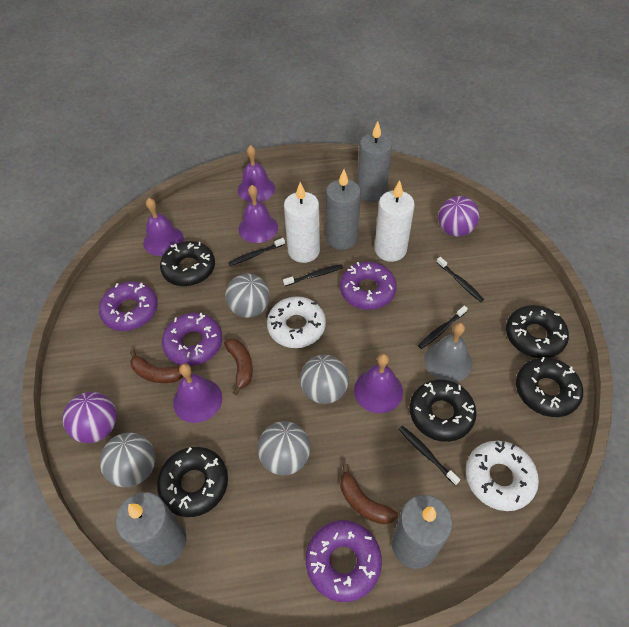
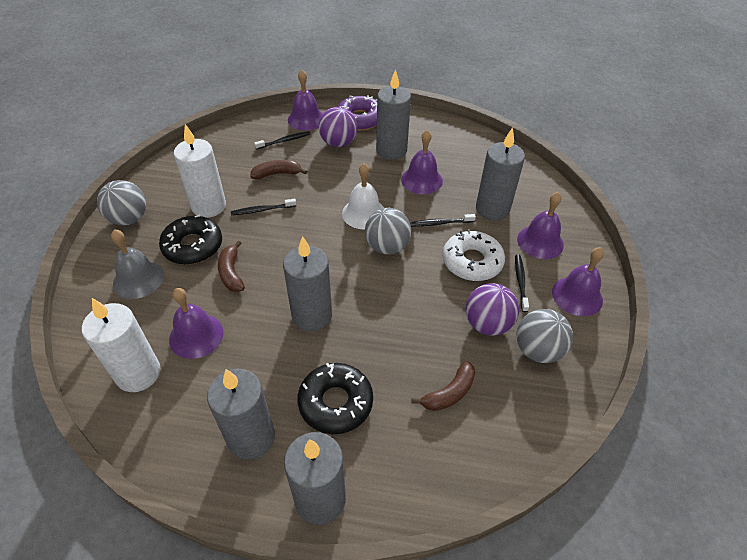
black donut: 5 -> 2
black toothbrush: 5 -> 4
grey ball: 4 -> 3
grey candle: 4 -> 5
purple donut: 4 -> 1
white bell: 0 -> 1
white donut: 2 -> 1

